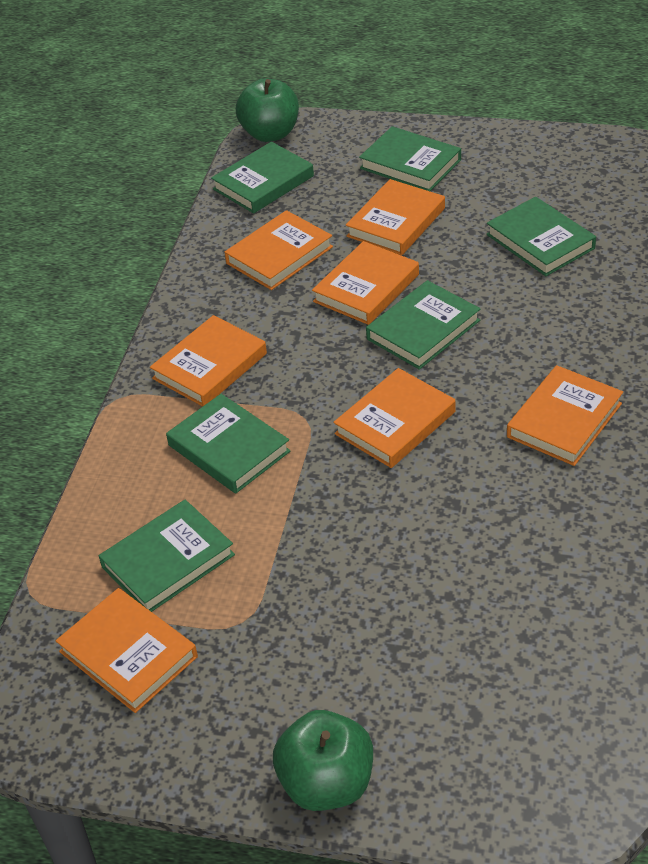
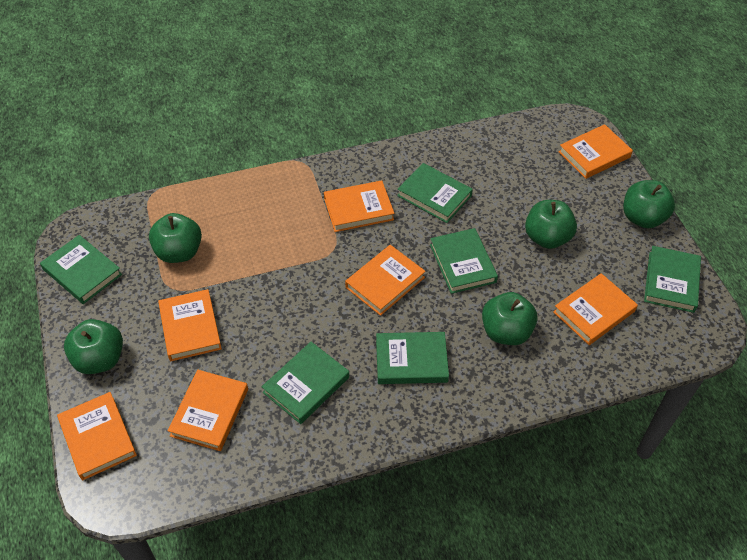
green apple: 2 -> 5

